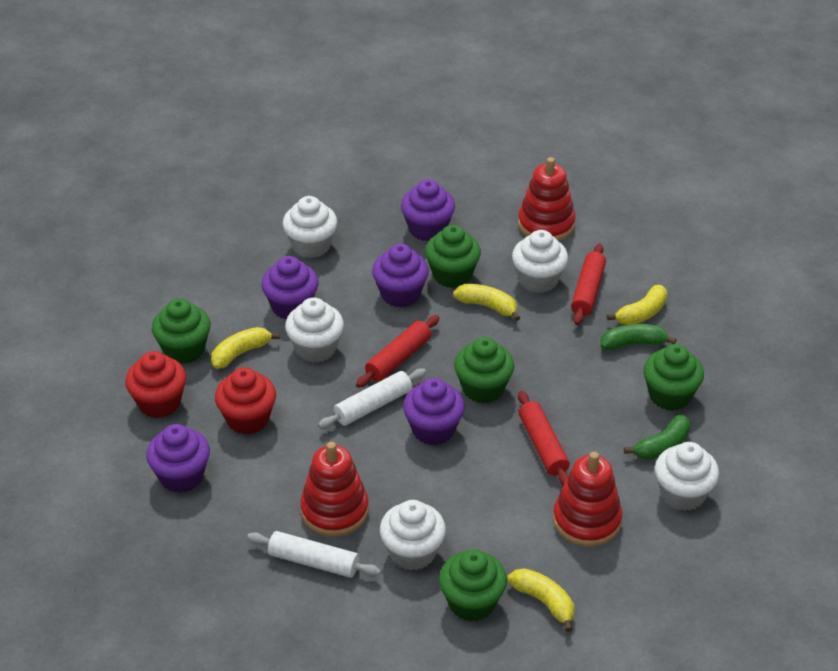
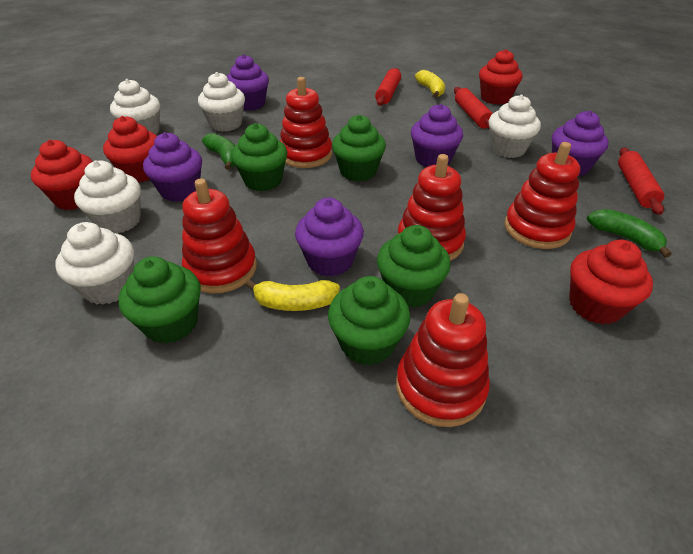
red cupcake: 2 -> 4
red stacking toy: 3 -> 5
white rolling pin: 2 -> 0
yellow banana: 4 -> 2

